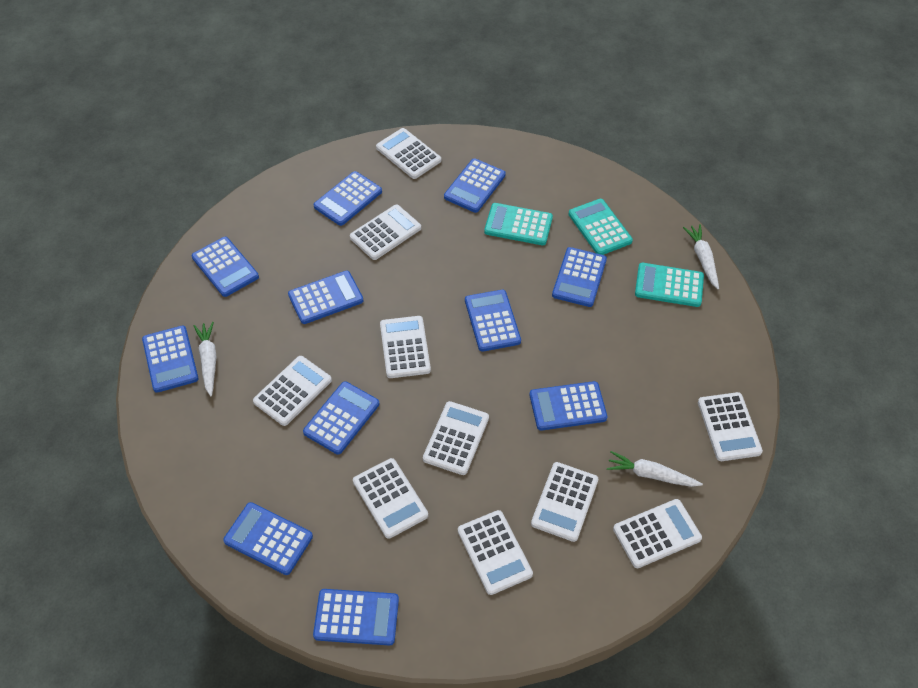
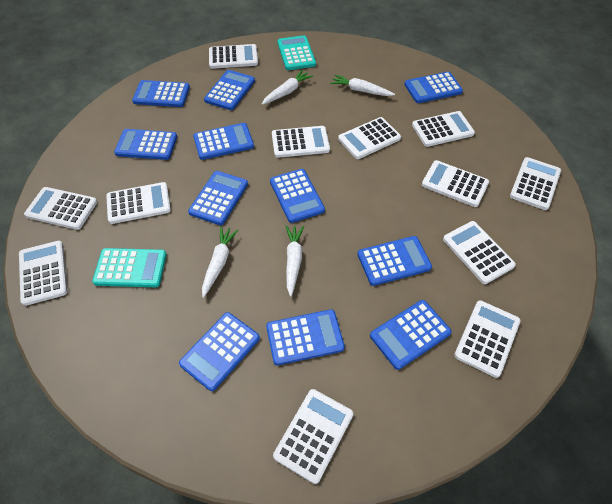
turquoise calculator: 3 -> 2
white calculator: 10 -> 12
white carrot: 3 -> 4

